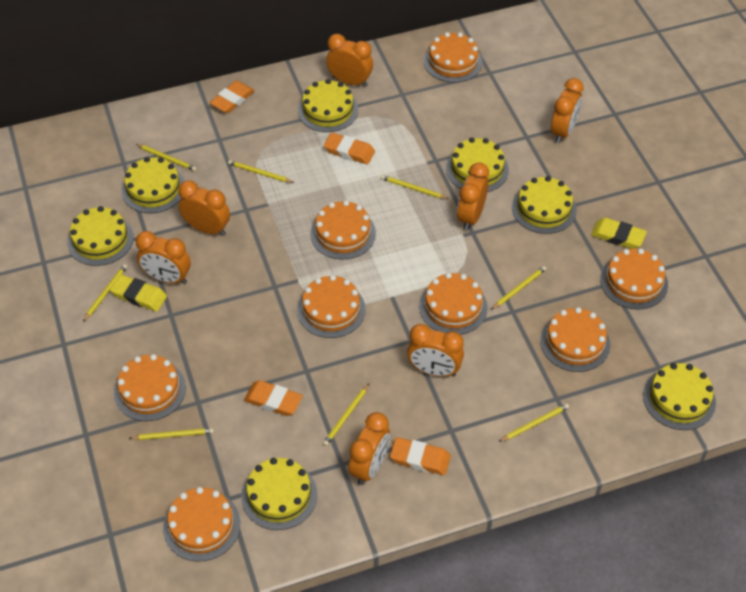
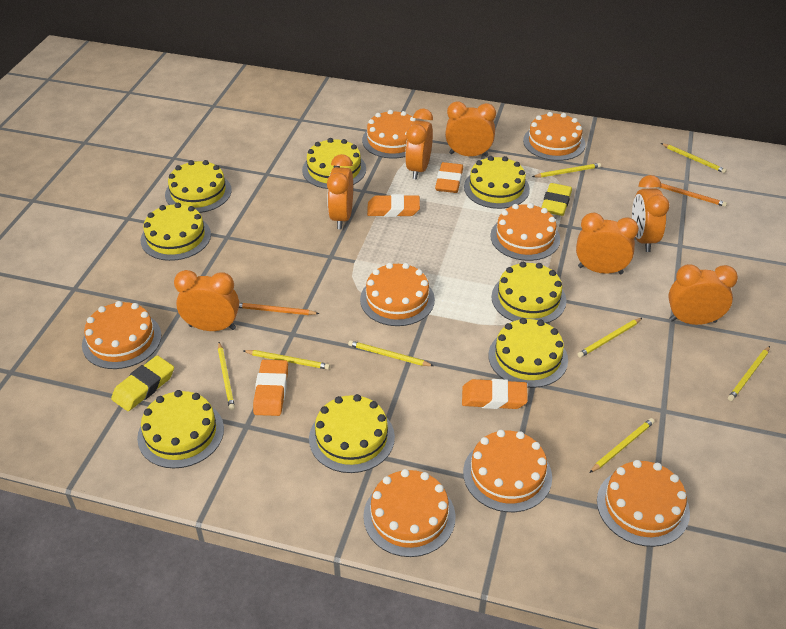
orange pencil: 0 -> 2
yellow cake: 7 -> 8

